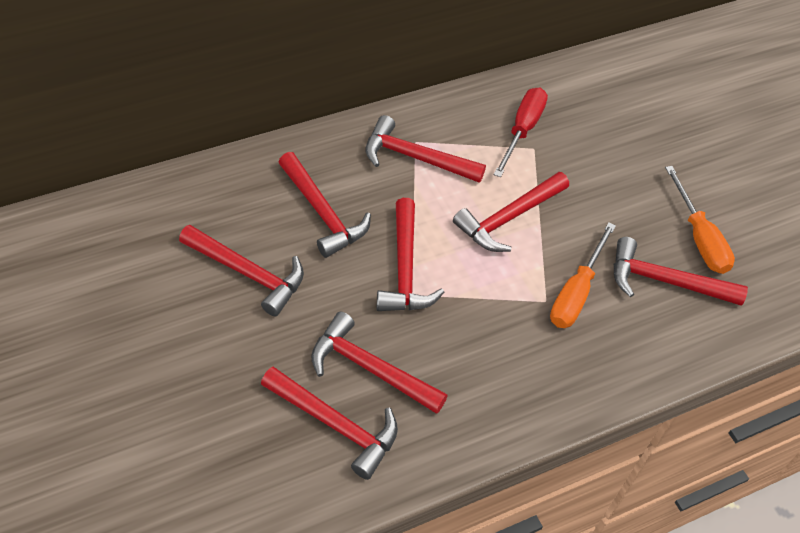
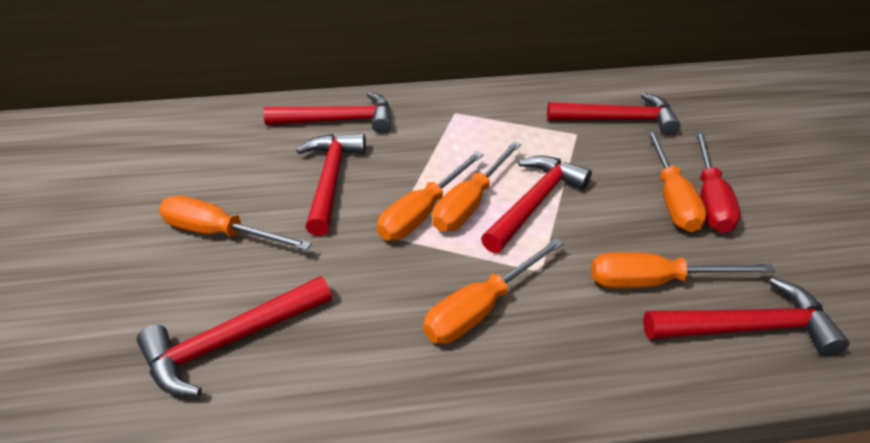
orange screwdriver: 2 -> 6
red hammer: 8 -> 6

